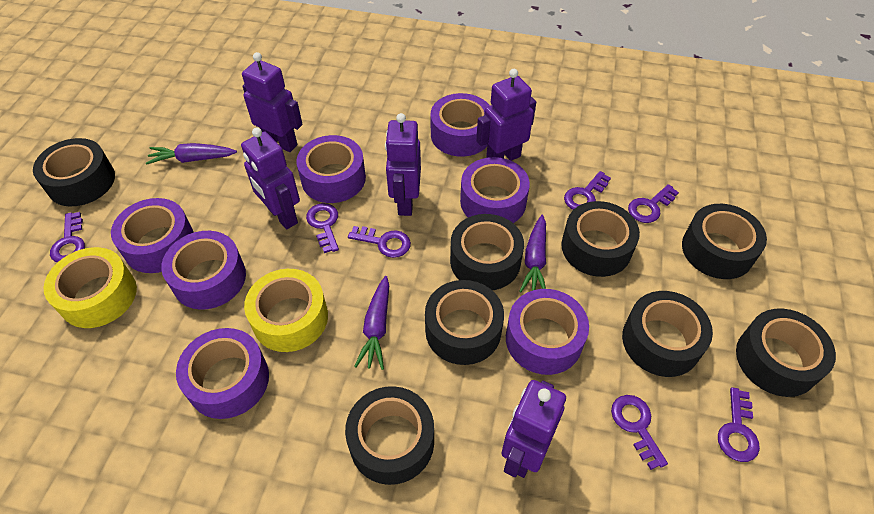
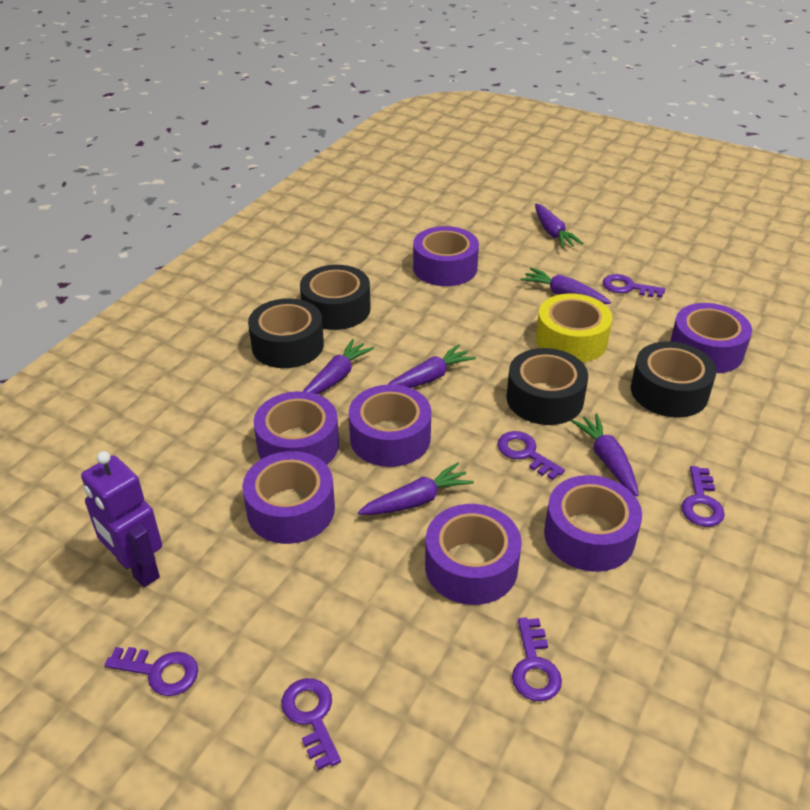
black tape: 8 -> 4
purple carrot: 3 -> 6
purple key: 7 -> 6
purple robot: 5 -> 1
yellow tape: 2 -> 1

